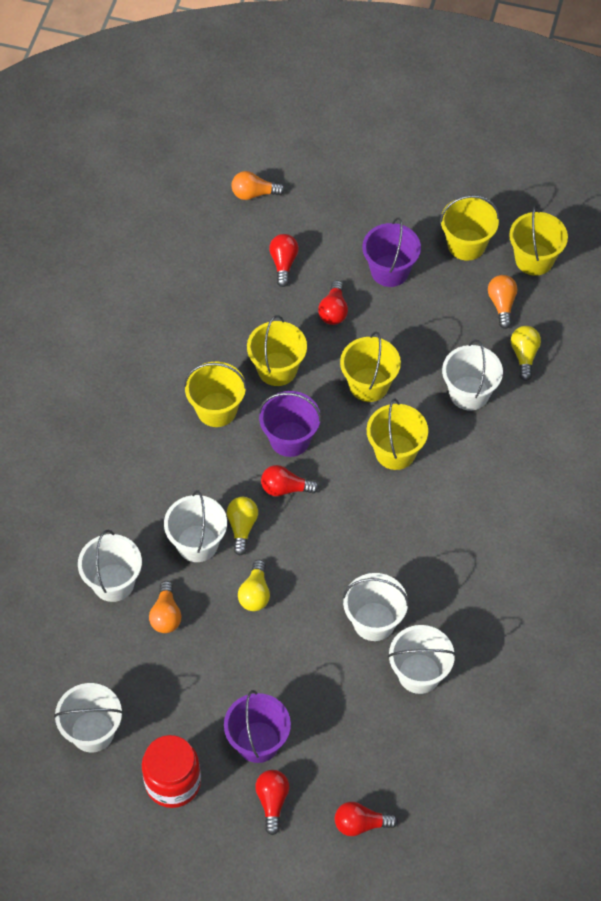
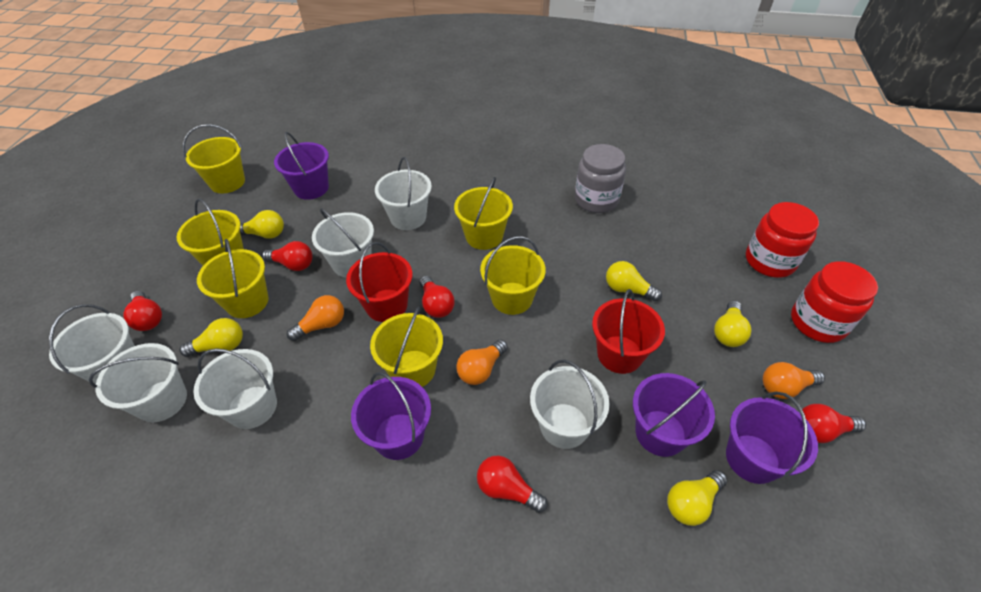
grey jar: 0 -> 1
purple bucket: 3 -> 4
red bucket: 0 -> 2
red jar: 1 -> 2
yellow light bulb: 3 -> 5

